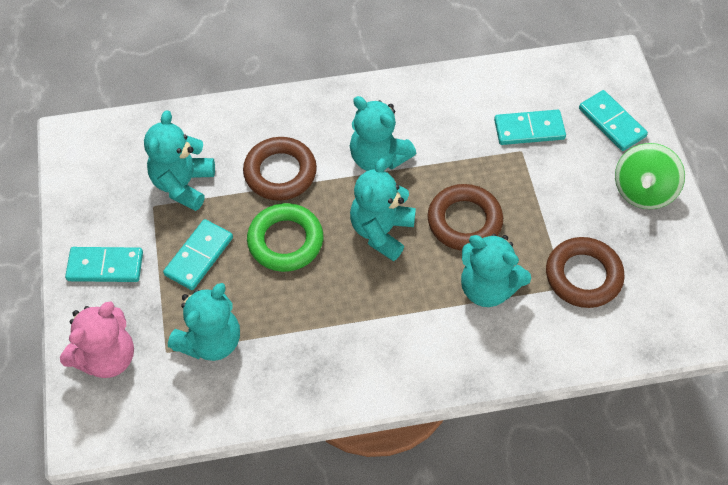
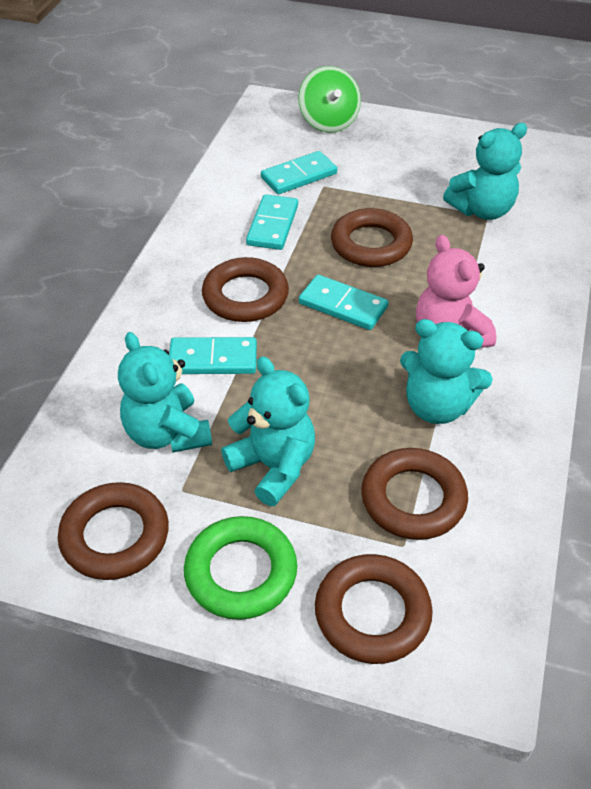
brown ring: 3 -> 5
turquoise teddy bear: 5 -> 4

